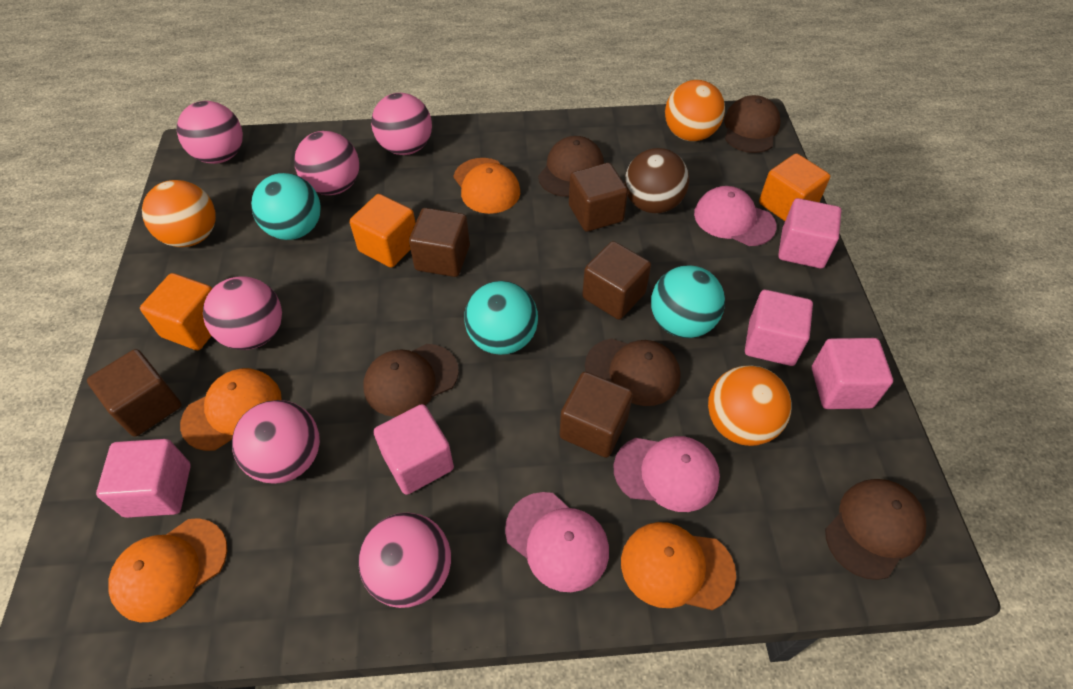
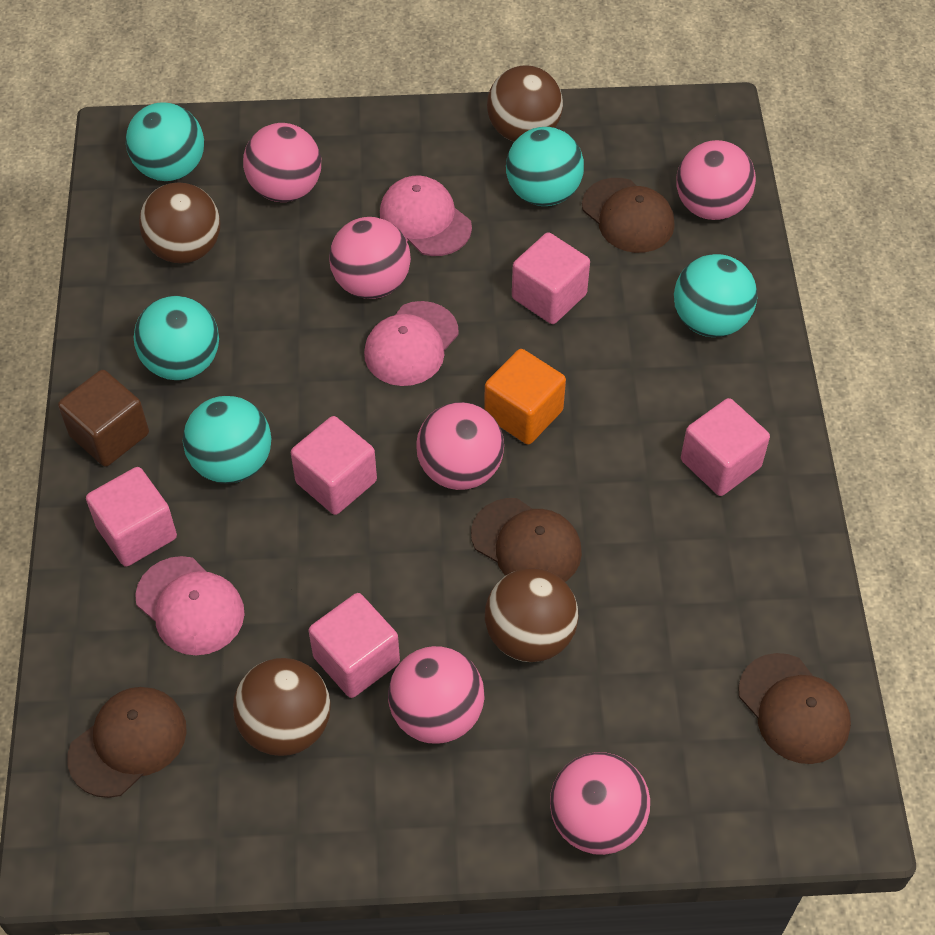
brown ball: 1 -> 4
brown cap: 5 -> 4
brown cube: 5 -> 1
orange ball: 3 -> 0
orange cap: 4 -> 0
orange cube: 3 -> 1
turquoise ball: 3 -> 5

